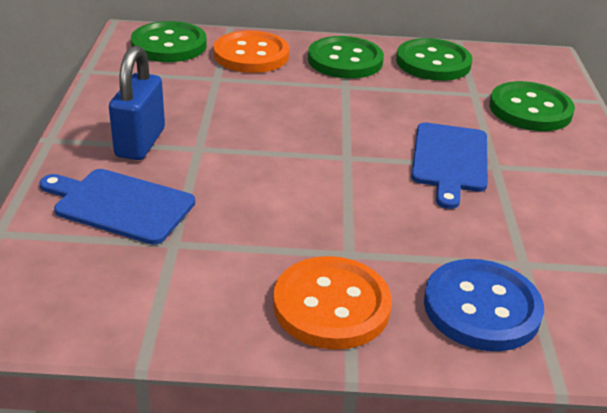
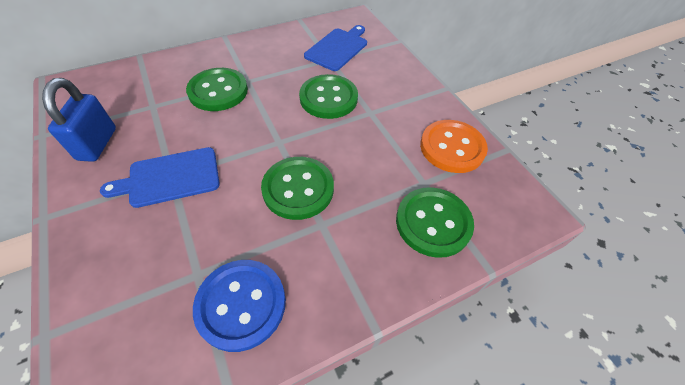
orange button: 2 -> 1

